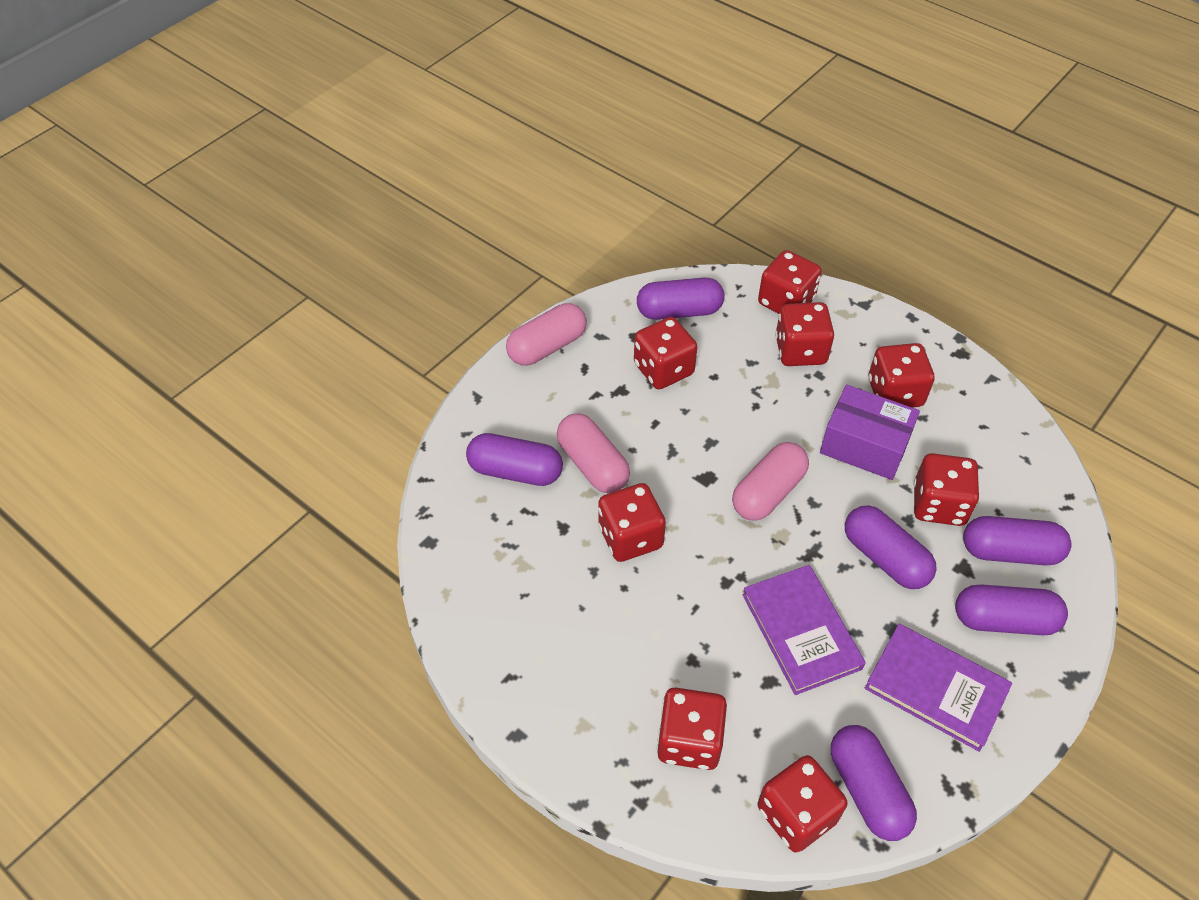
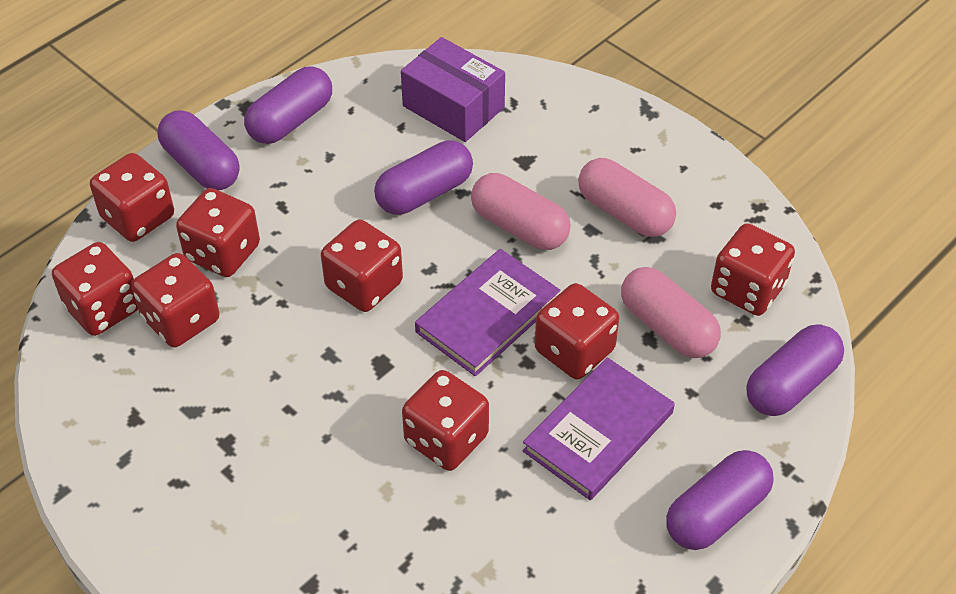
purple capsule: 6 -> 5

